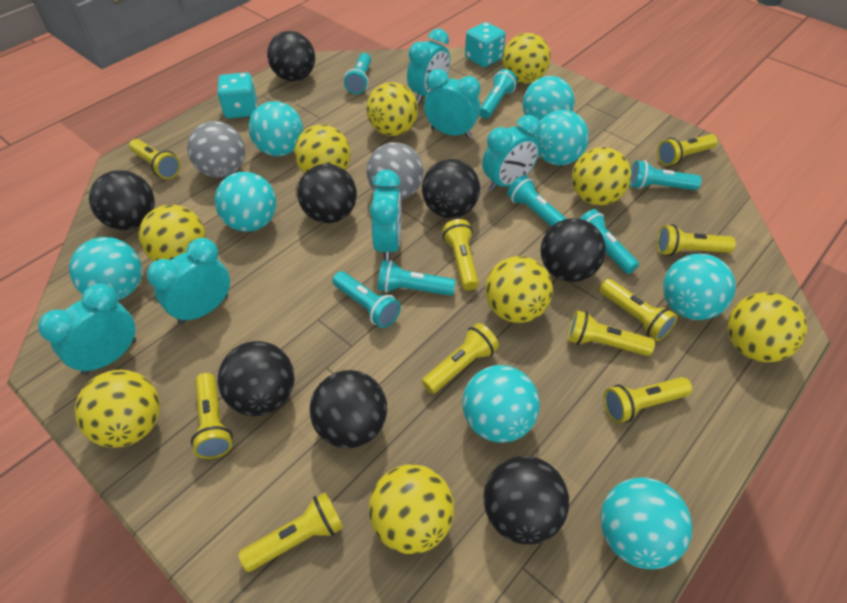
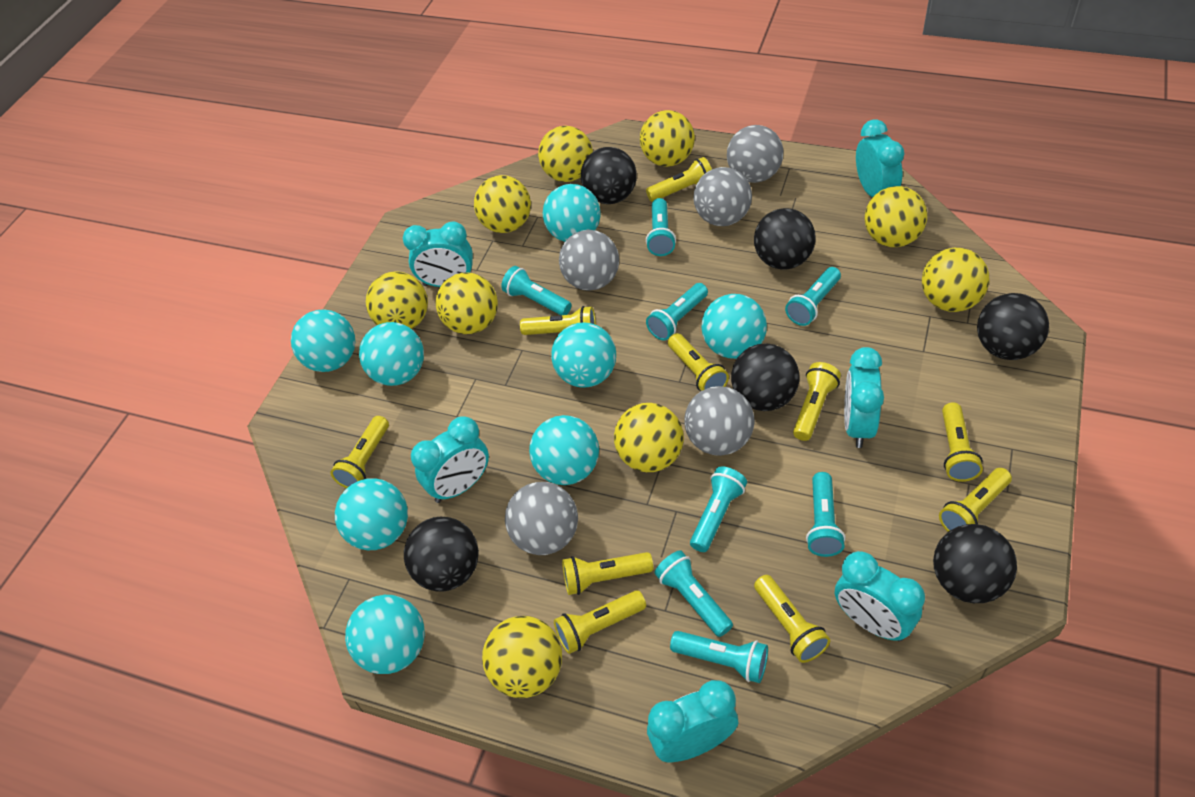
black ball: 8 -> 6
grey ball: 2 -> 5
turquoise dice: 2 -> 0
turquoise flashlight: 7 -> 8

